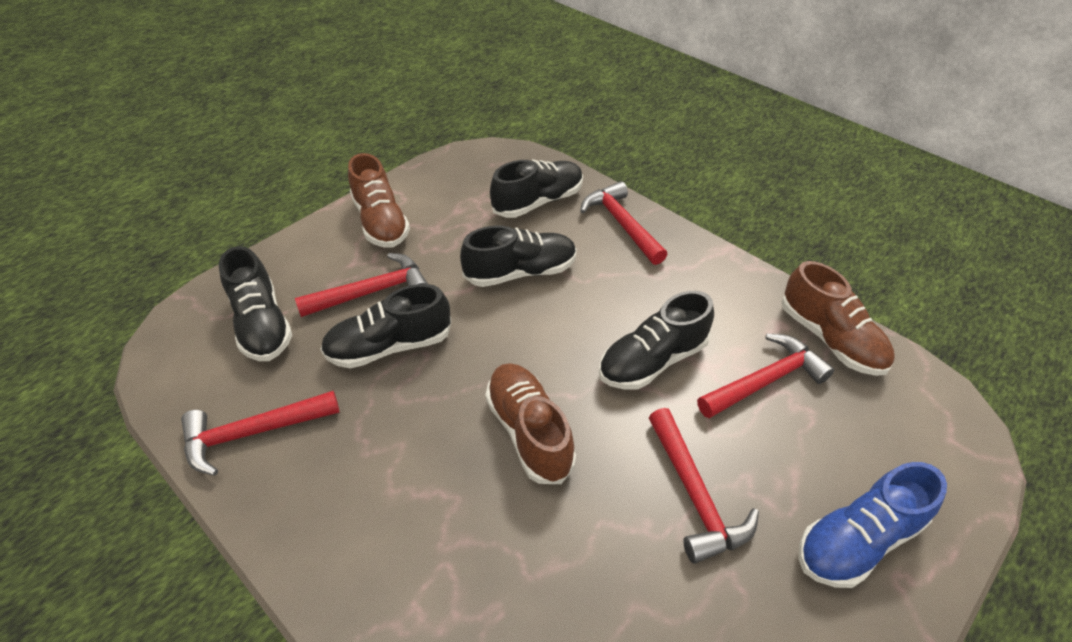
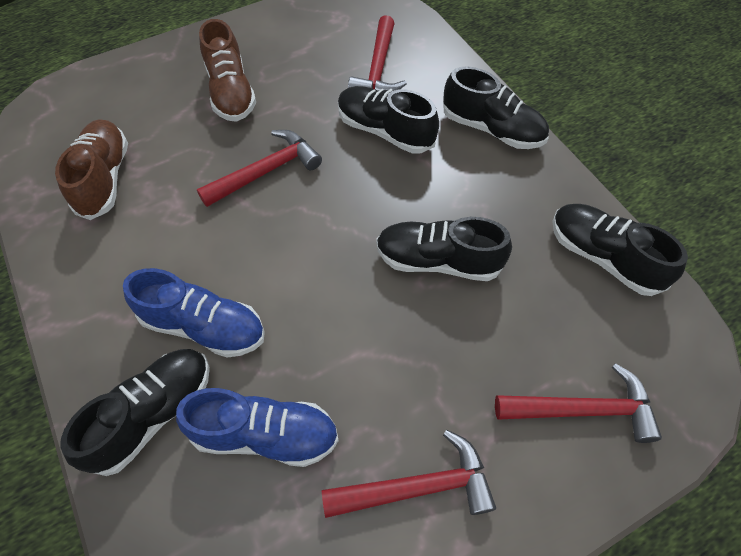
blue shoe: 1 -> 2
brown shoe: 3 -> 2
red hammer: 5 -> 4

